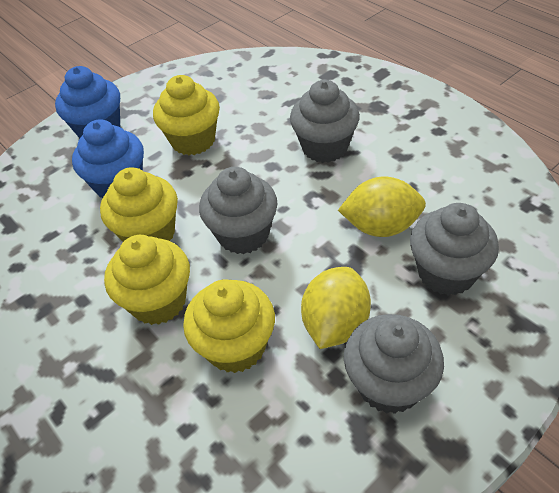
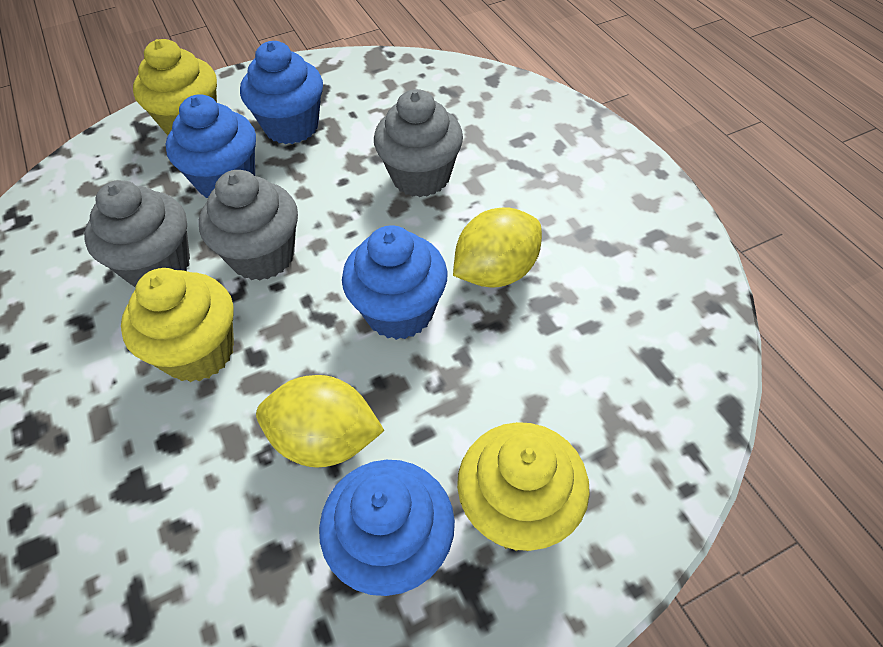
blue cupcake: 2 -> 4
grey cupcake: 4 -> 3
yellow cupcake: 4 -> 3

